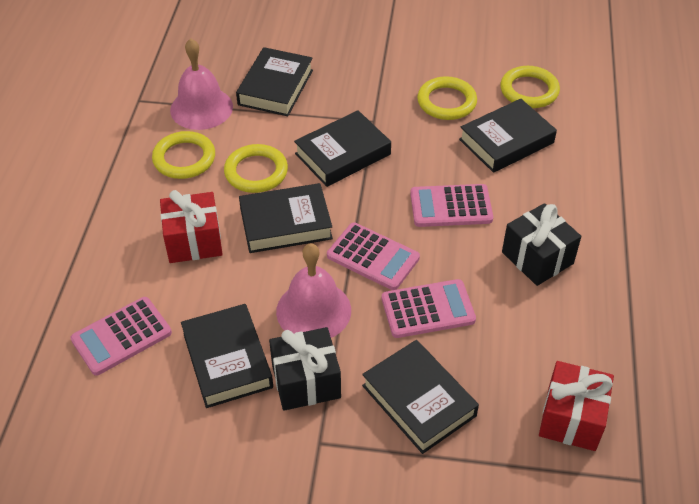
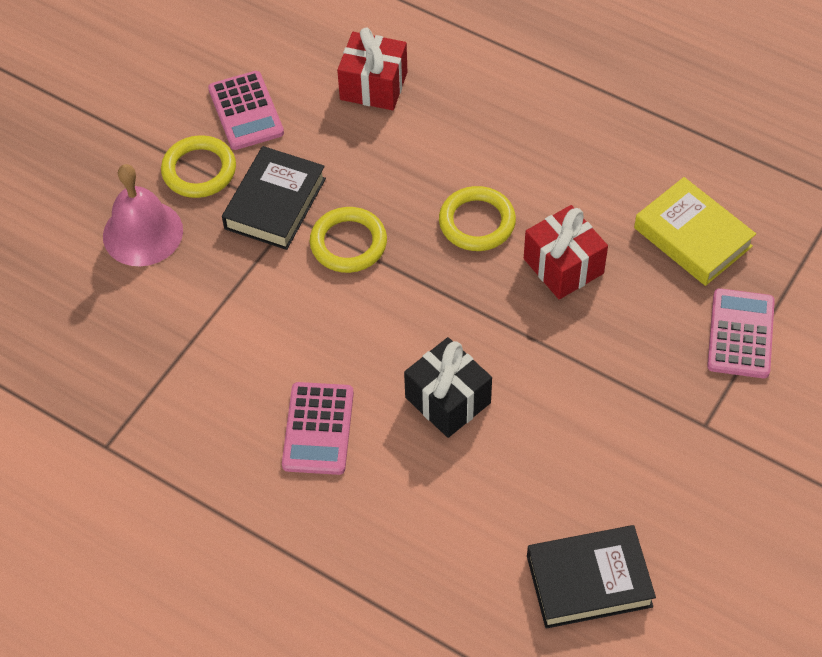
black book: 6 -> 2
black gift: 2 -> 1
pink bell: 2 -> 1
pink calculator: 4 -> 3
yellow book: 0 -> 1
yellow ring: 4 -> 3

